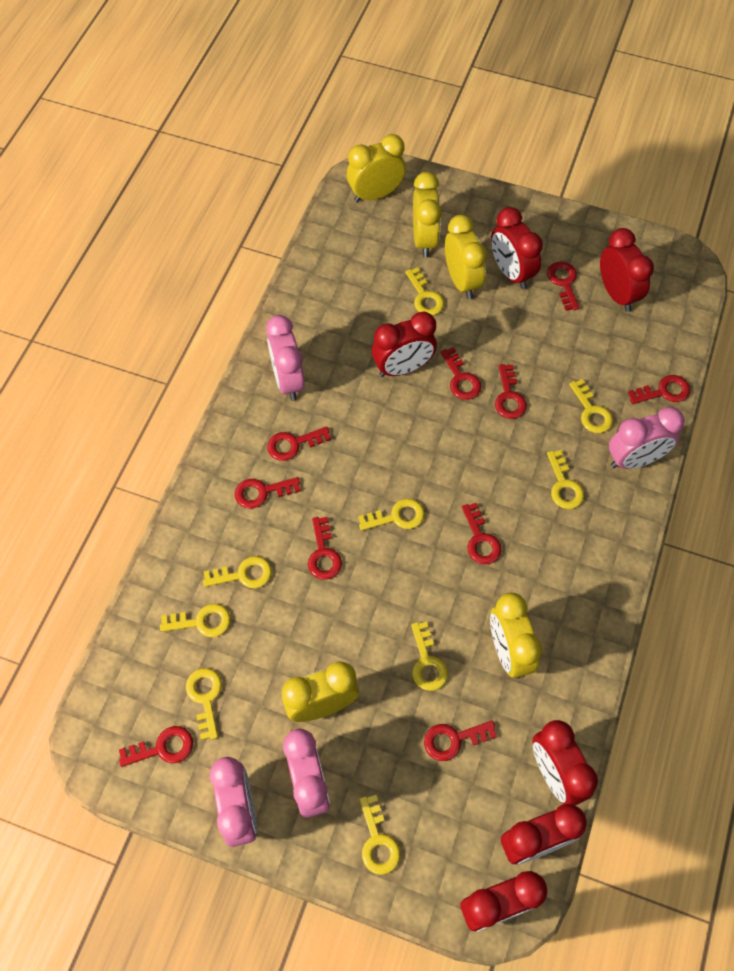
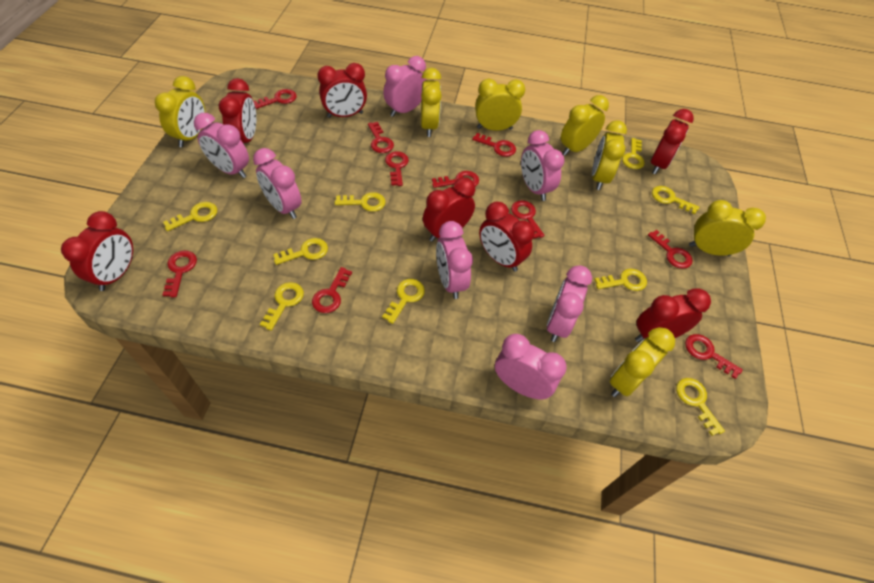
pink clock: 4 -> 7
red clock: 6 -> 7
yellow clock: 5 -> 7

